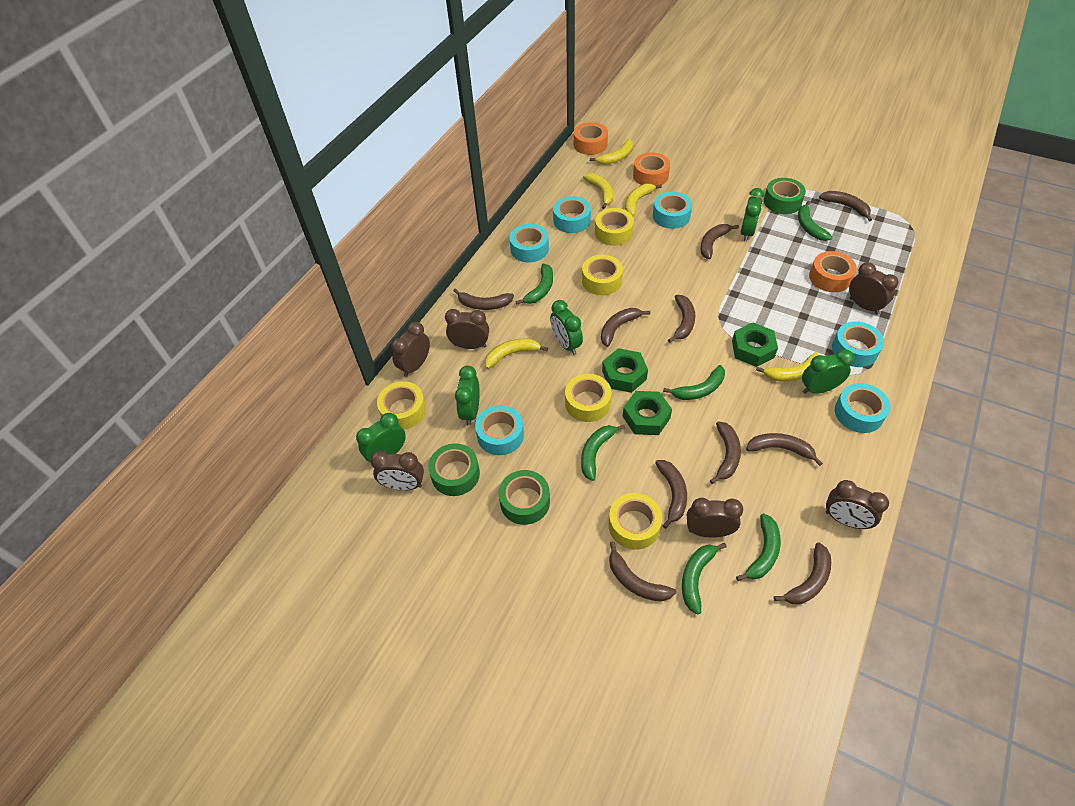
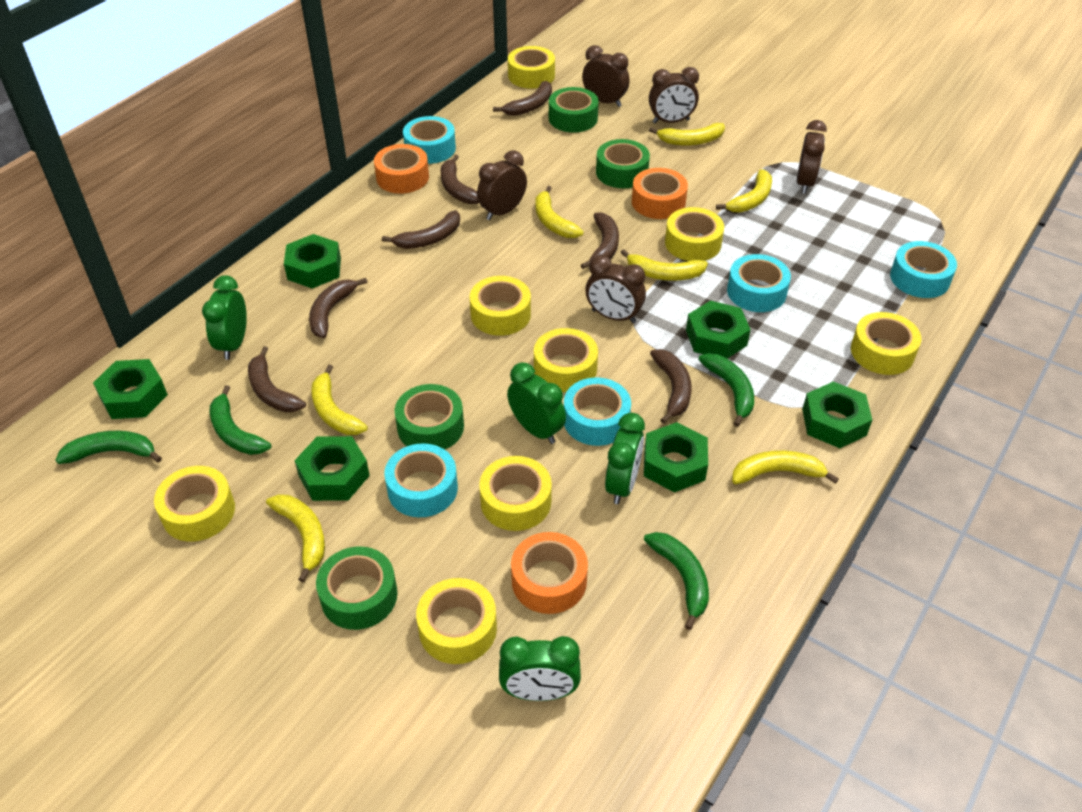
brown banana: 10 -> 7
brown clock: 6 -> 5
green banana: 6 -> 4
green clock: 5 -> 4
green nut: 3 -> 6
green tape: 3 -> 4
turquoise tape: 6 -> 5
yellow banana: 5 -> 7
yellow tape: 5 -> 8

